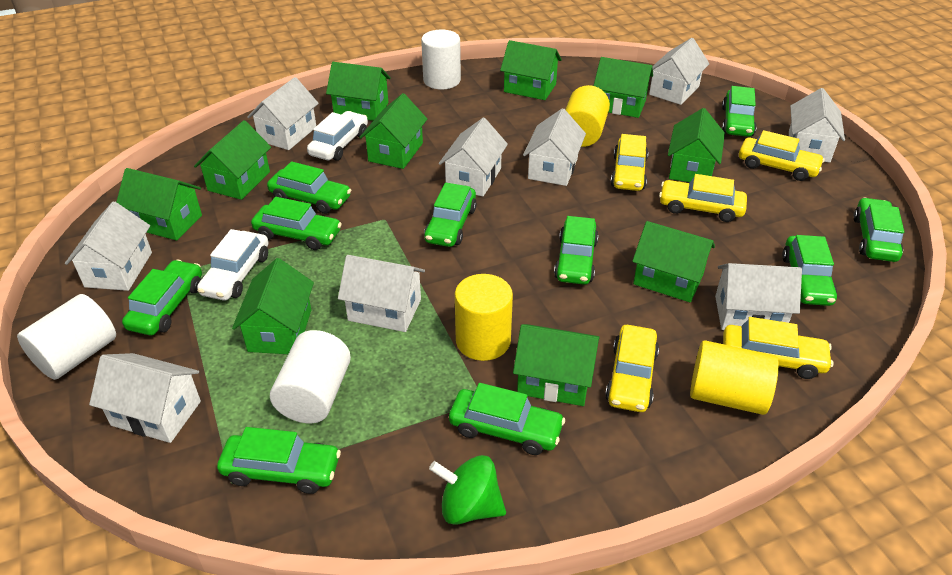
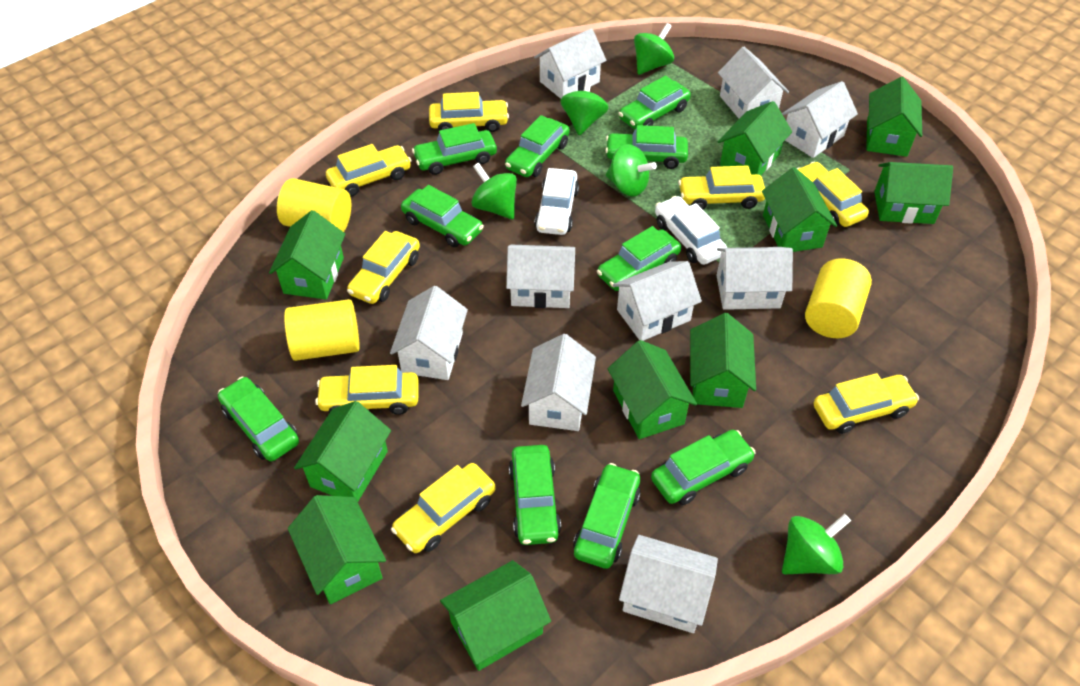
green spinning top: 1 -> 5
white cylinder: 3 -> 0
yellow car: 5 -> 8

